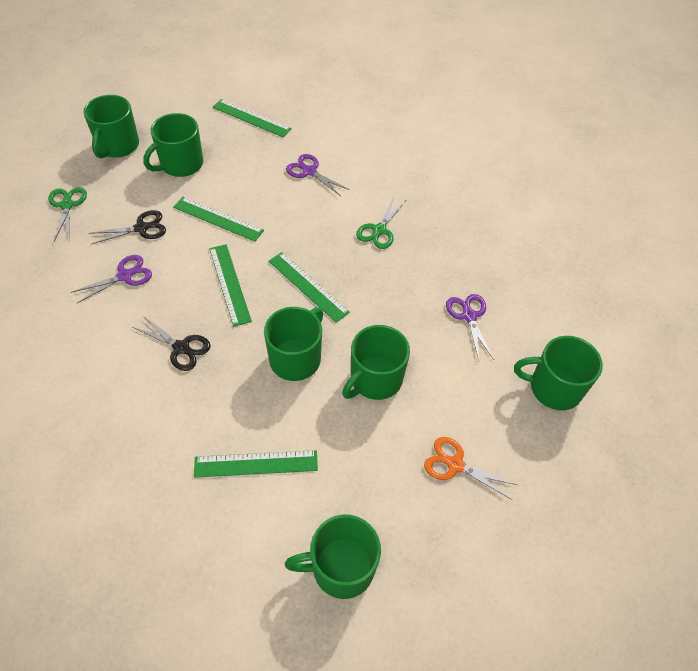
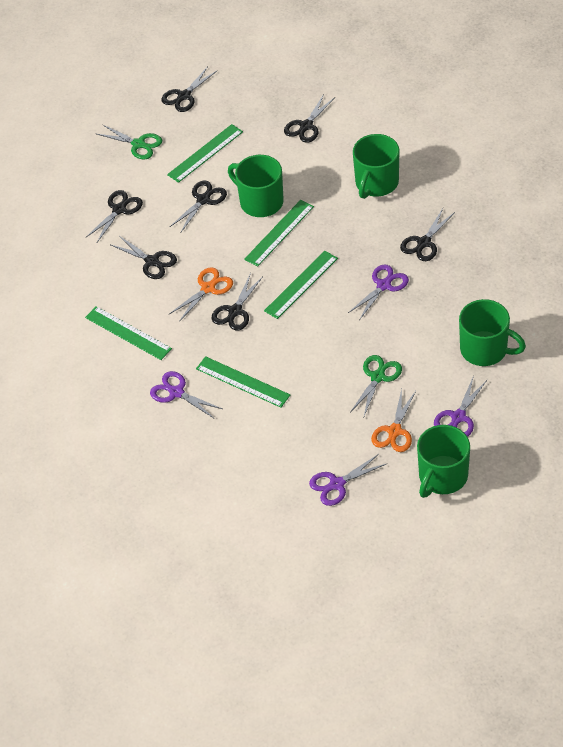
black scissors: 2 -> 7
green mug: 6 -> 4
orange scissors: 1 -> 2
purple scissors: 3 -> 4

